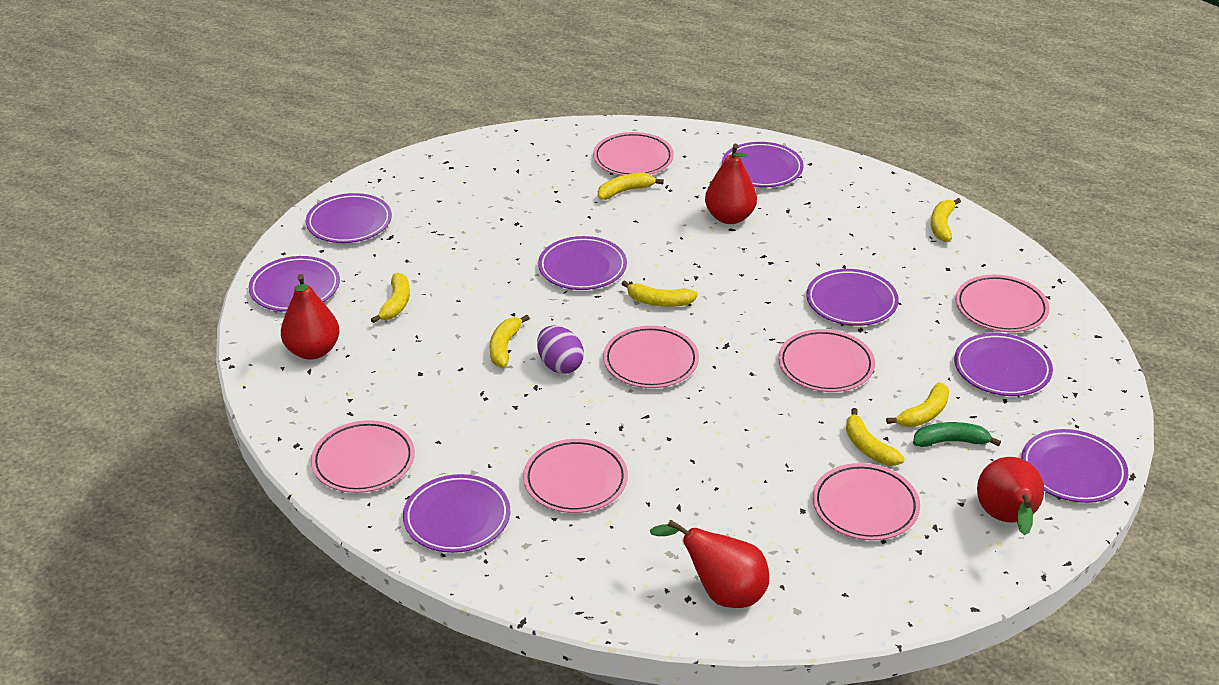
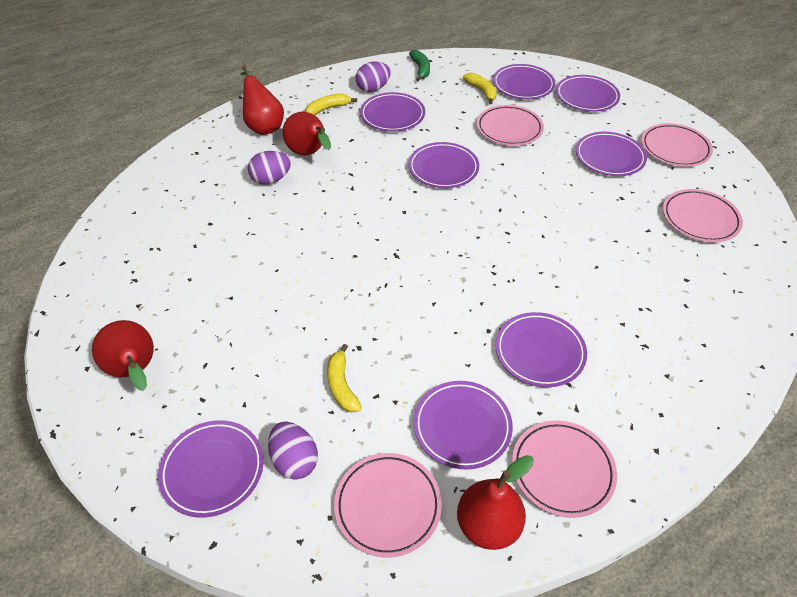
pink plate: 7 -> 5
purple egg: 1 -> 3
yellow banana: 7 -> 3

